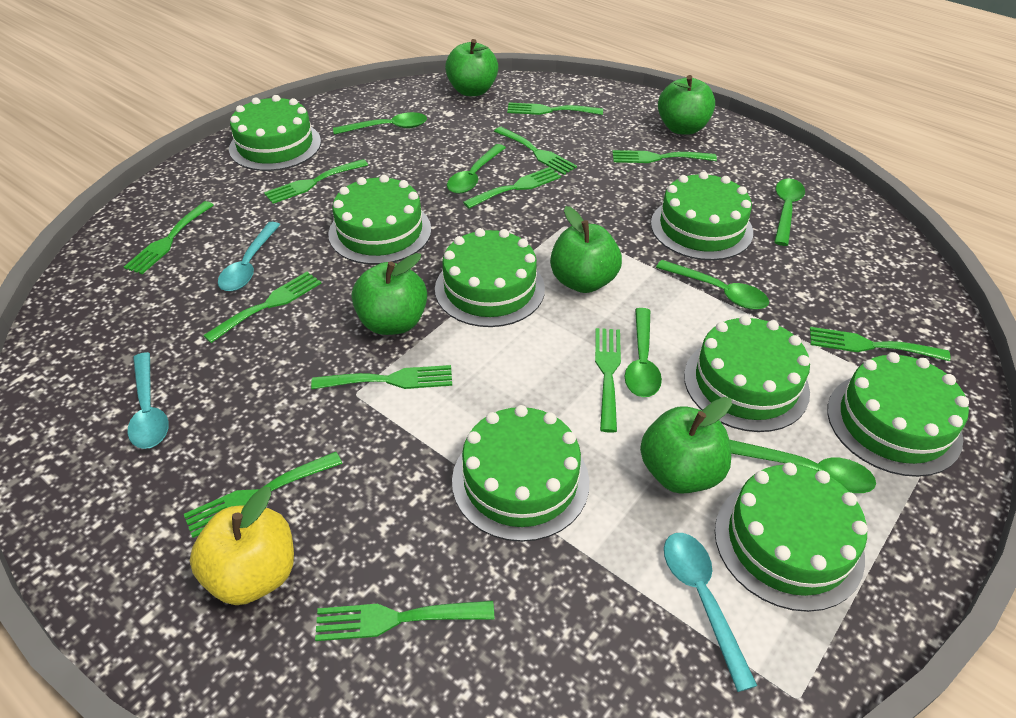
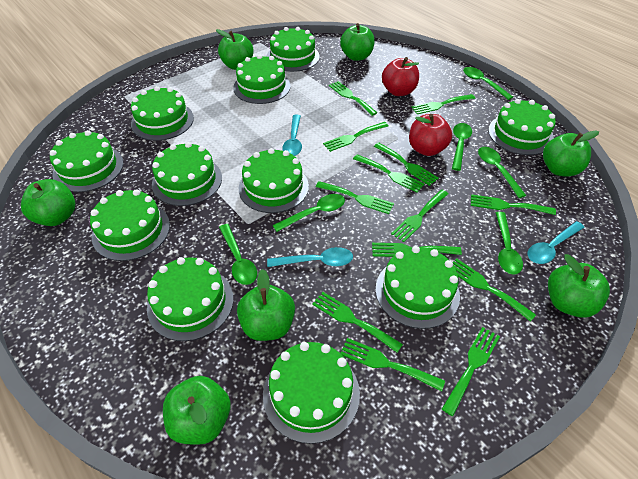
green apple: 5 -> 7
green cake: 8 -> 11
green fork: 12 -> 13
red apple: 0 -> 2
yellow apple: 1 -> 0

